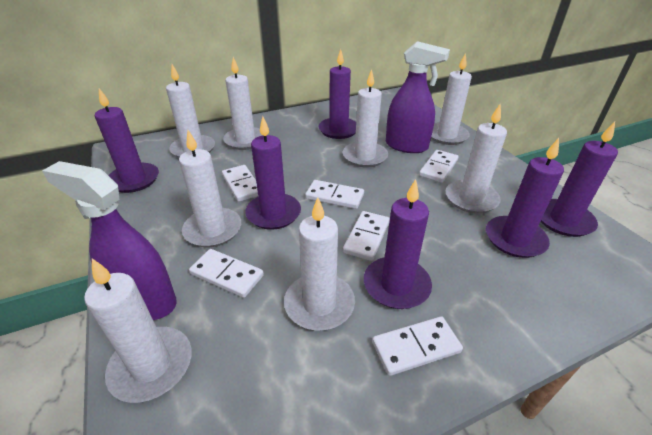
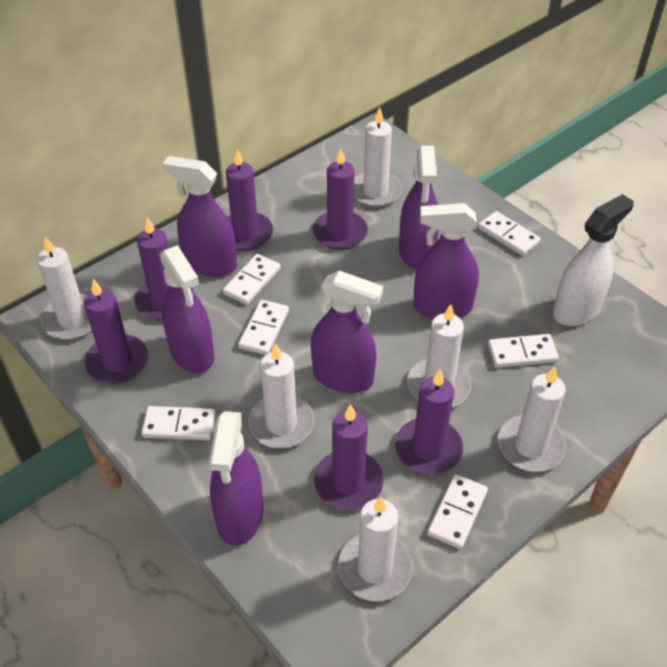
purple spray bottle: 2 -> 6
white candle: 8 -> 6
white spray bottle: 0 -> 1

